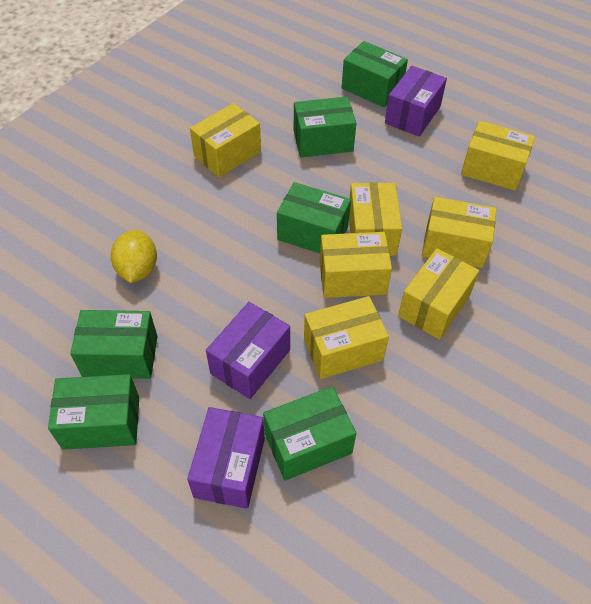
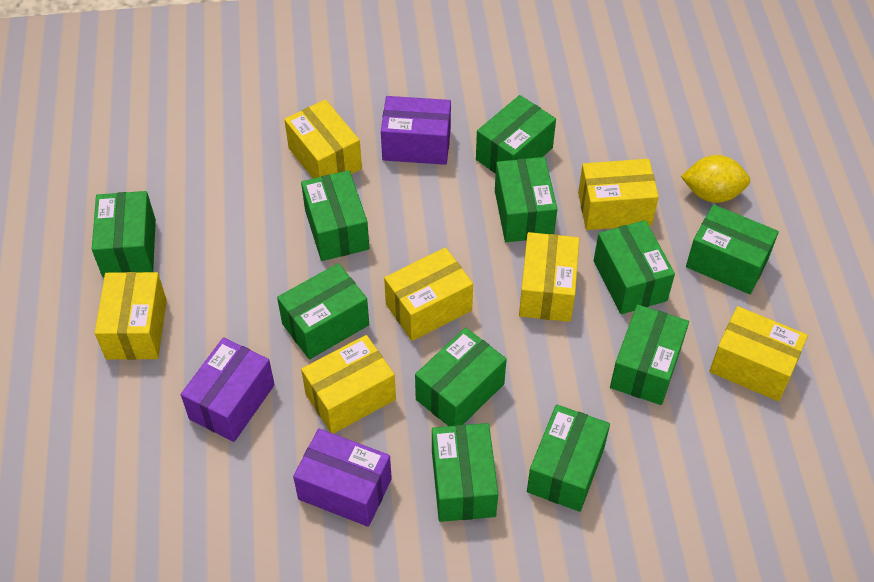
green box: 6 -> 11

